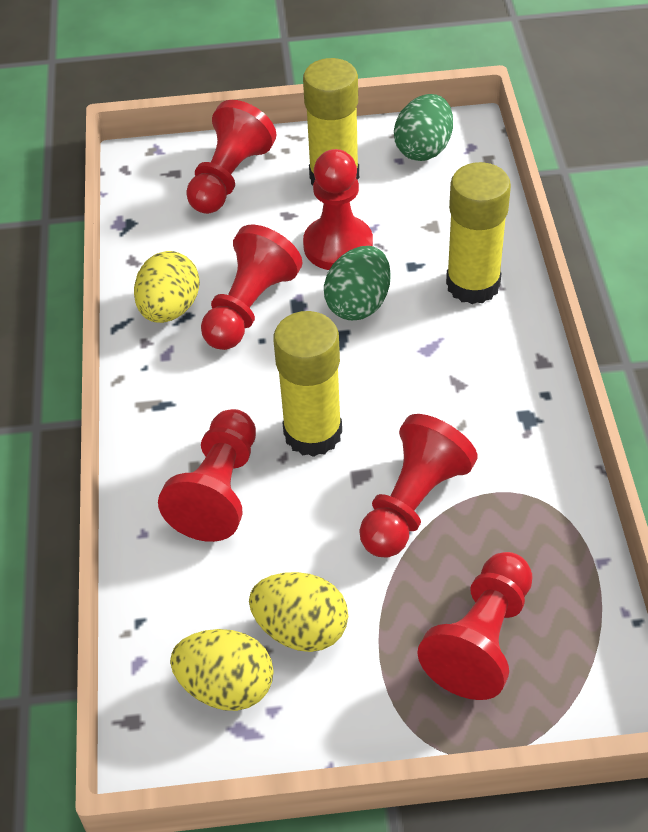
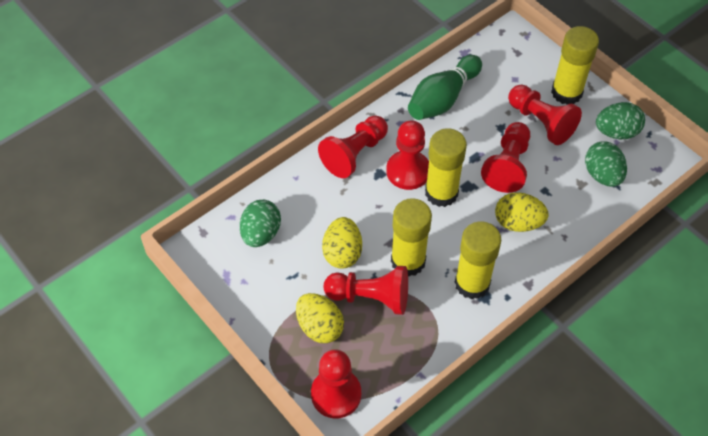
green bowling pin: 0 -> 1
green egg: 2 -> 3
yellow glue stick: 3 -> 4

